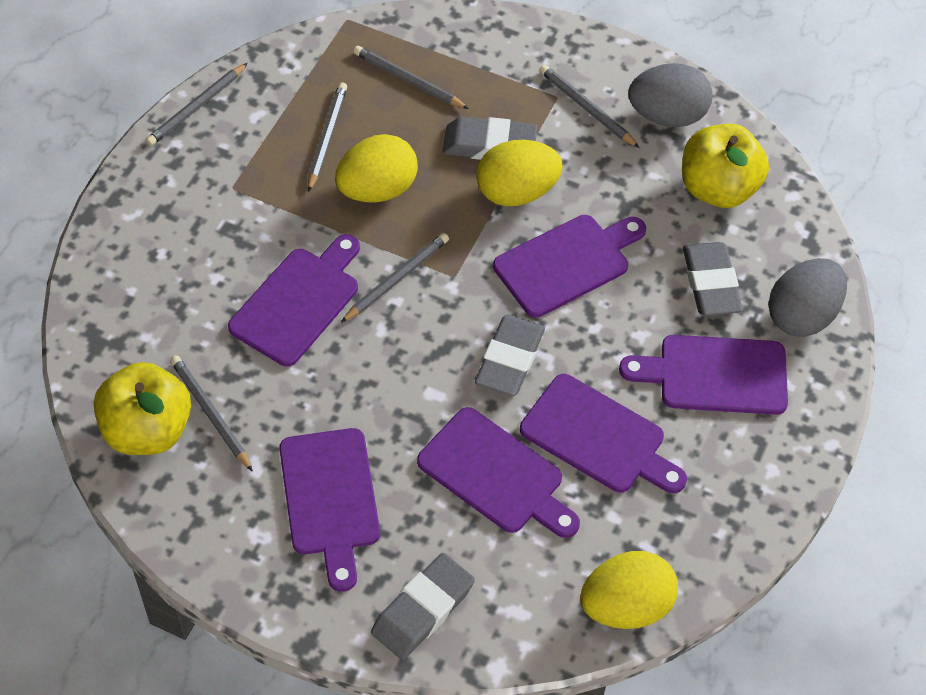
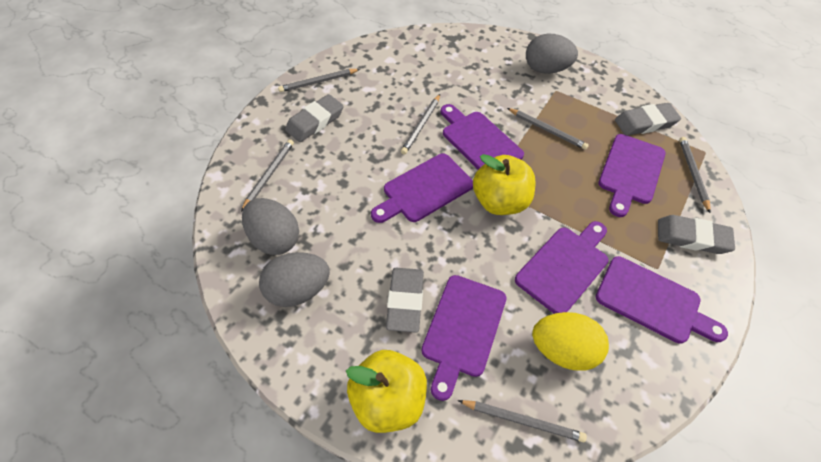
grey egg: 2 -> 3
yellow egg: 3 -> 1

